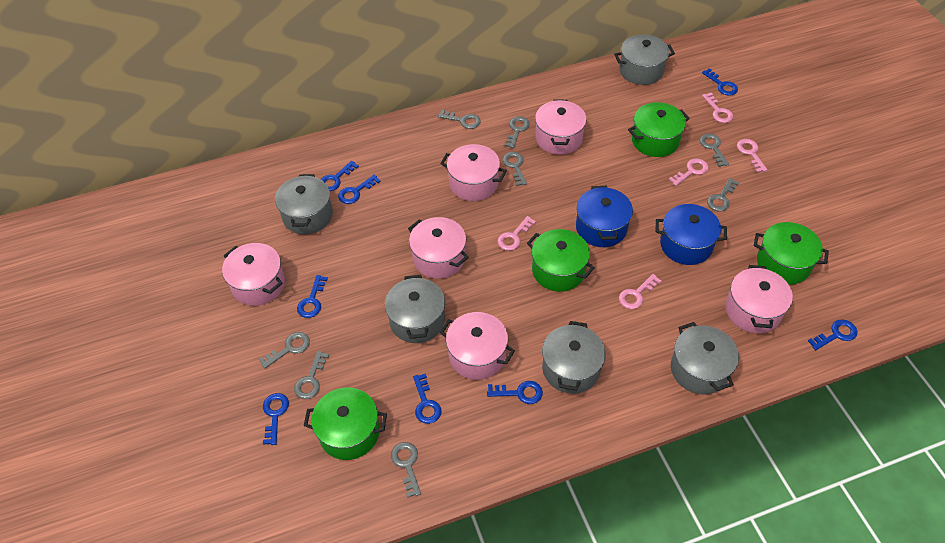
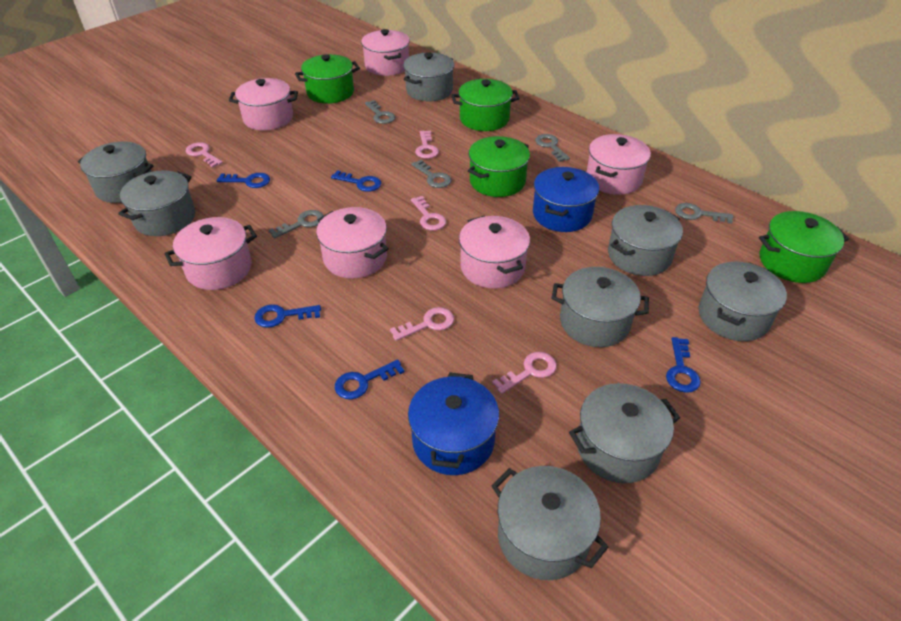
blue key: 8 -> 5
grey key: 8 -> 5
grey pot: 5 -> 8

